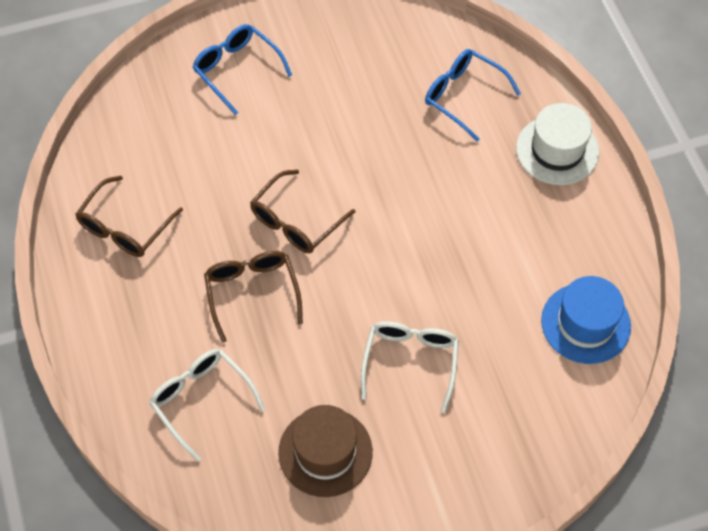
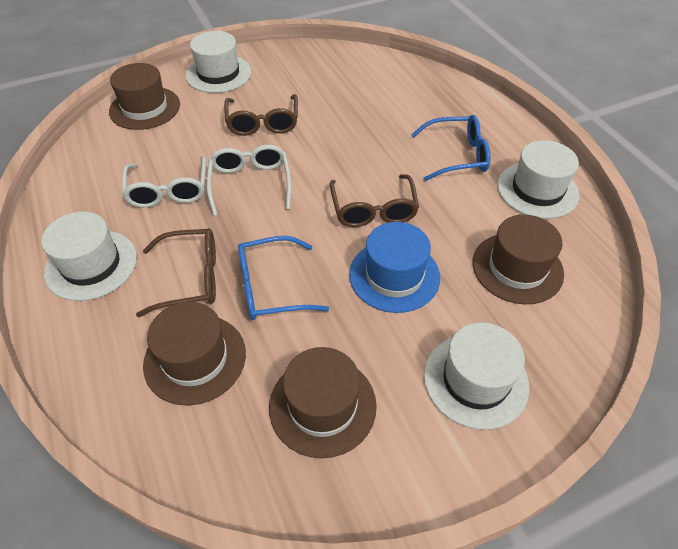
brown hat: 1 -> 4
white hat: 1 -> 4

